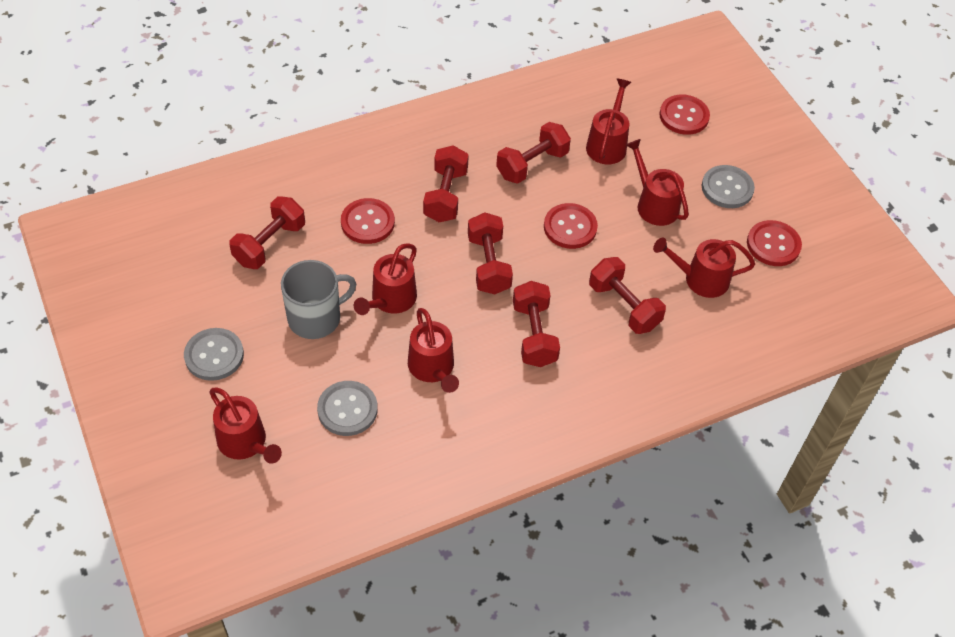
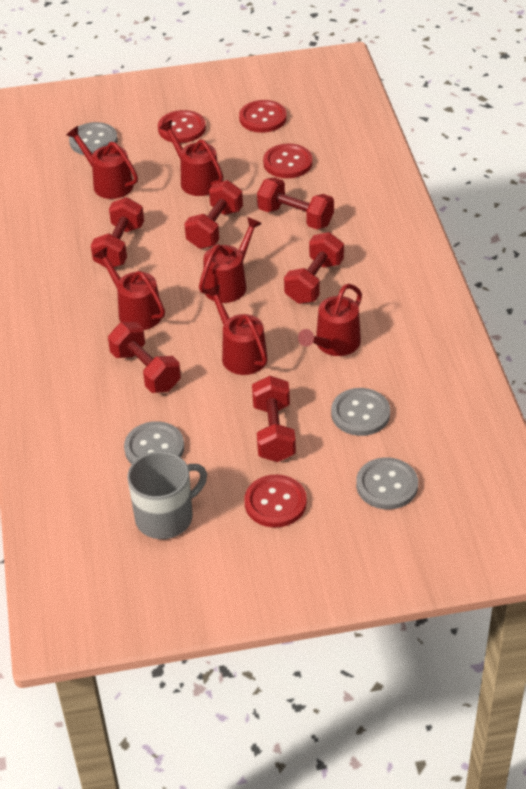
grey button: 3 -> 4

